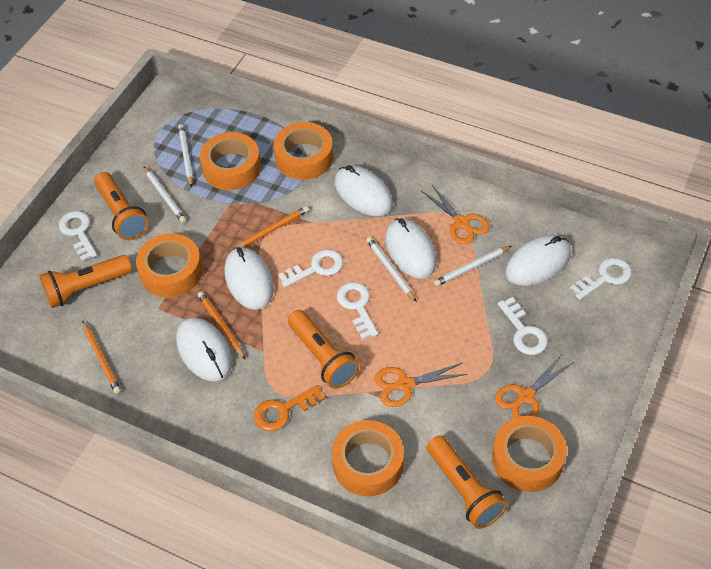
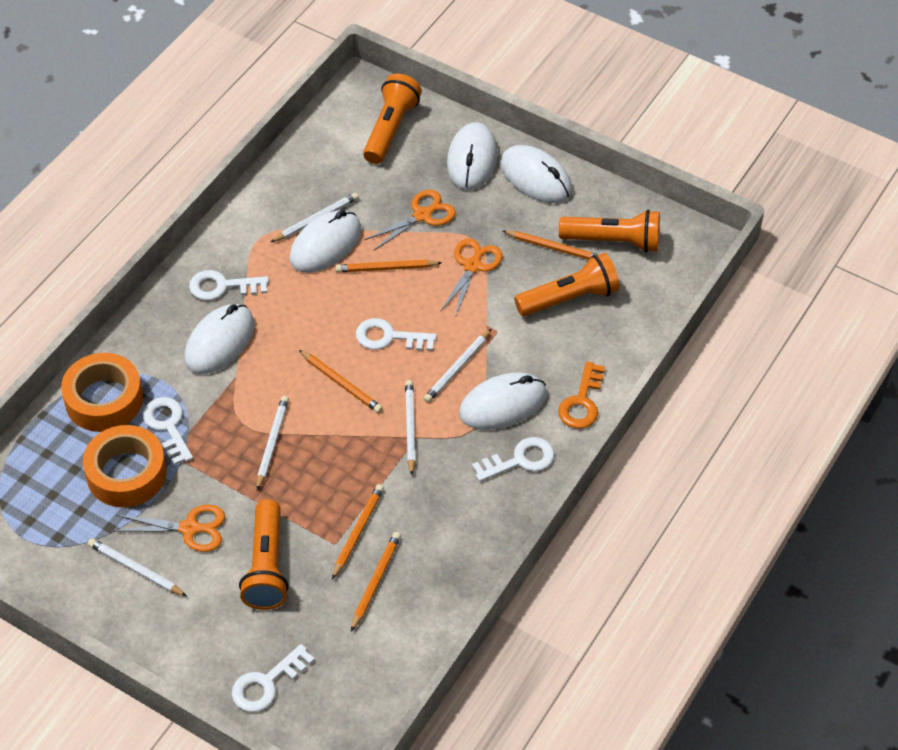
orange pencil: 3 -> 5
orange tape: 5 -> 2
white pencil: 4 -> 5

